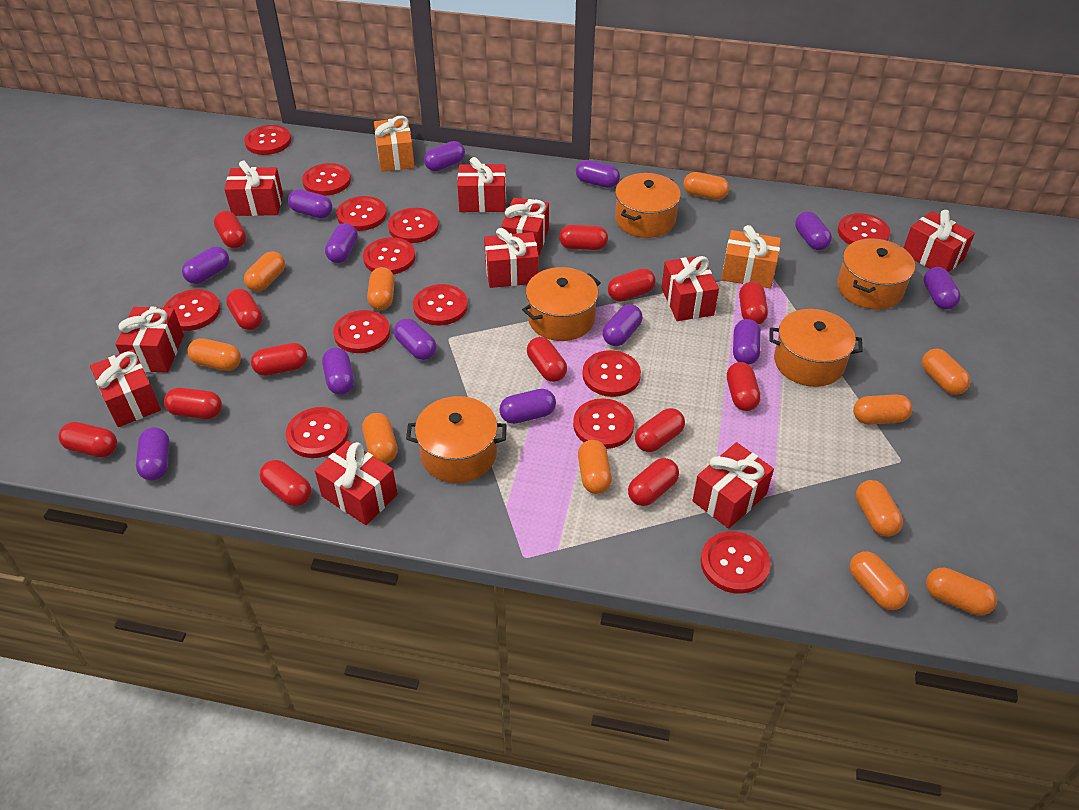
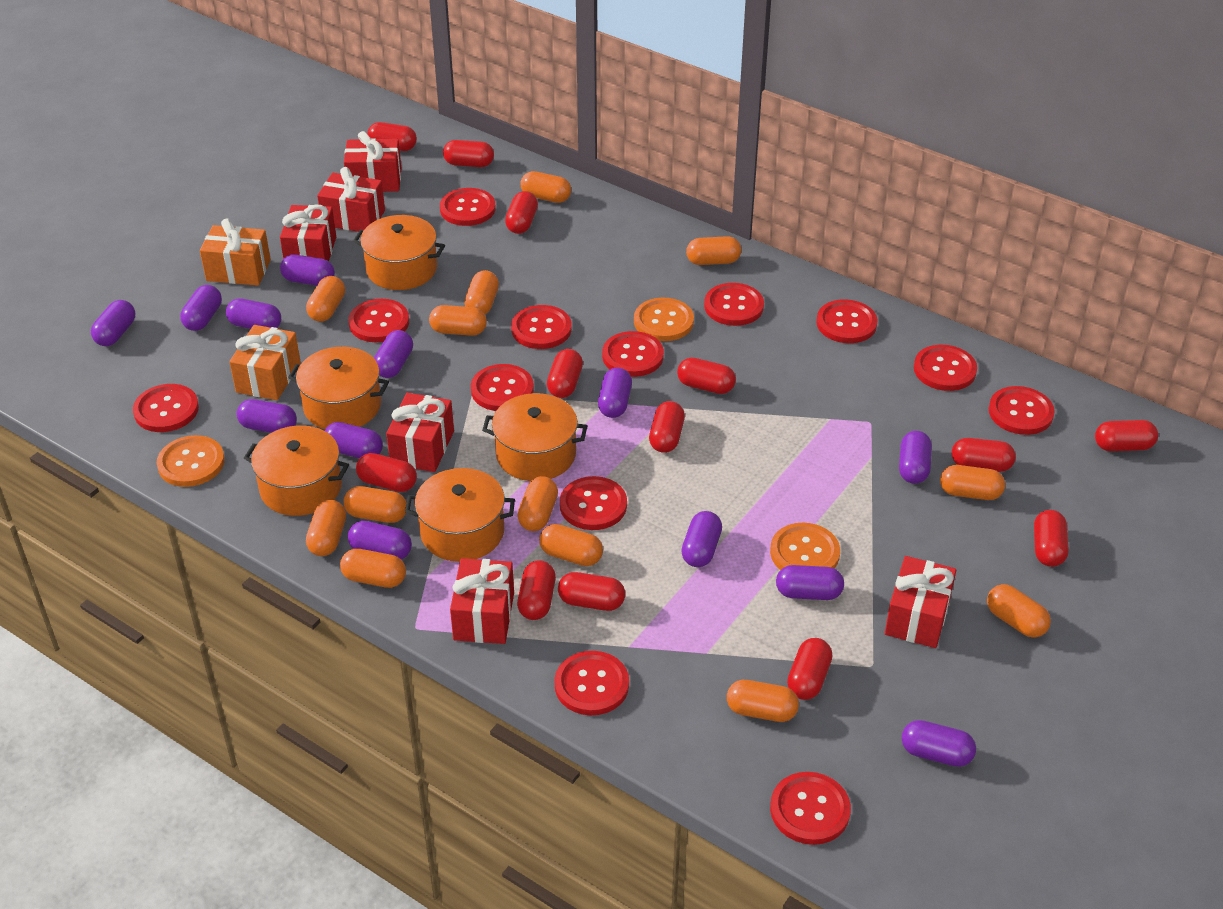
orange button: 0 -> 3
orange capsule: 11 -> 13
red gift: 10 -> 6

